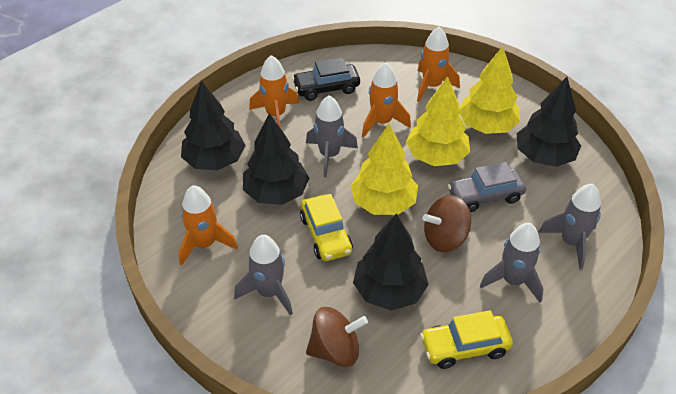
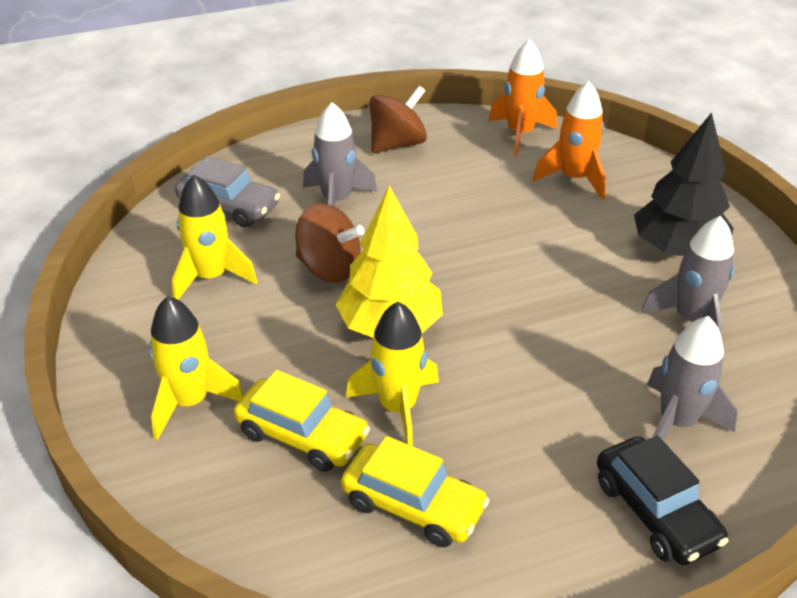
black tree: 4 -> 1
grey rocket: 4 -> 3
orange rocket: 4 -> 2
yellow rocket: 0 -> 3
yellow tree: 3 -> 1

